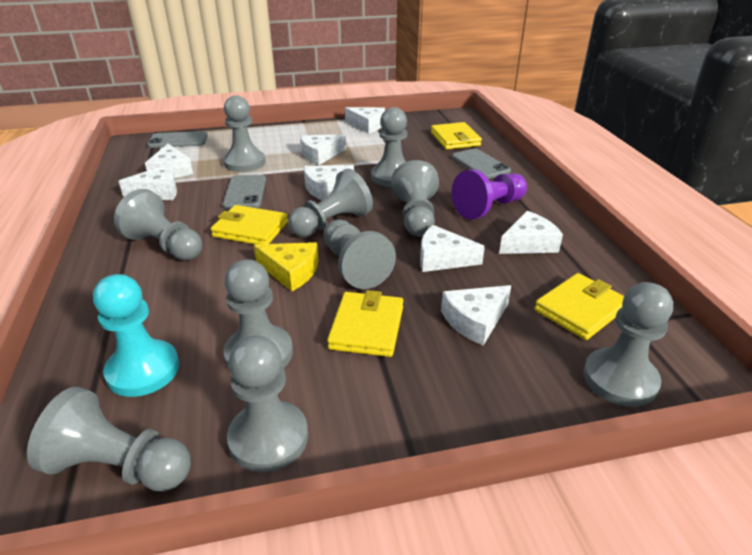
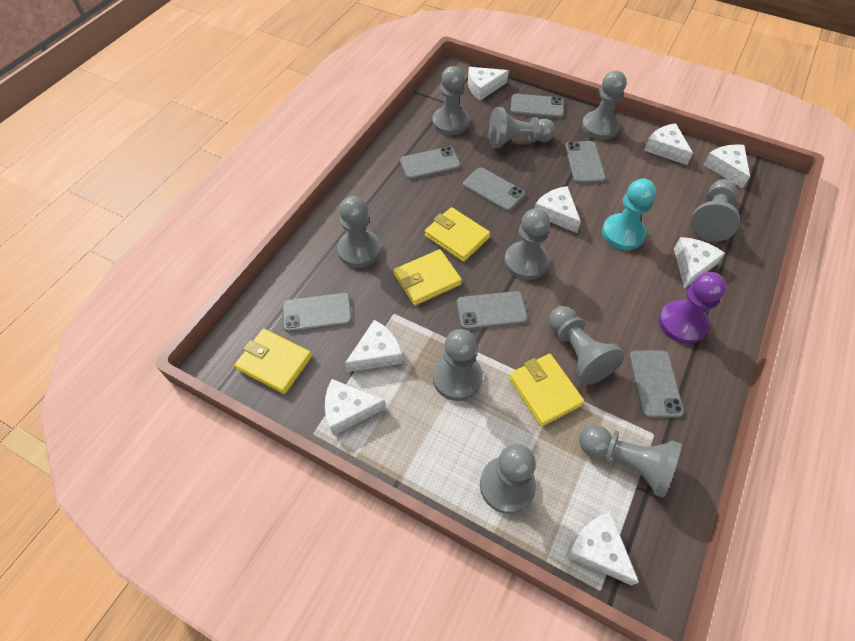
grey phone: 3 -> 7
yellow cheese: 1 -> 0

